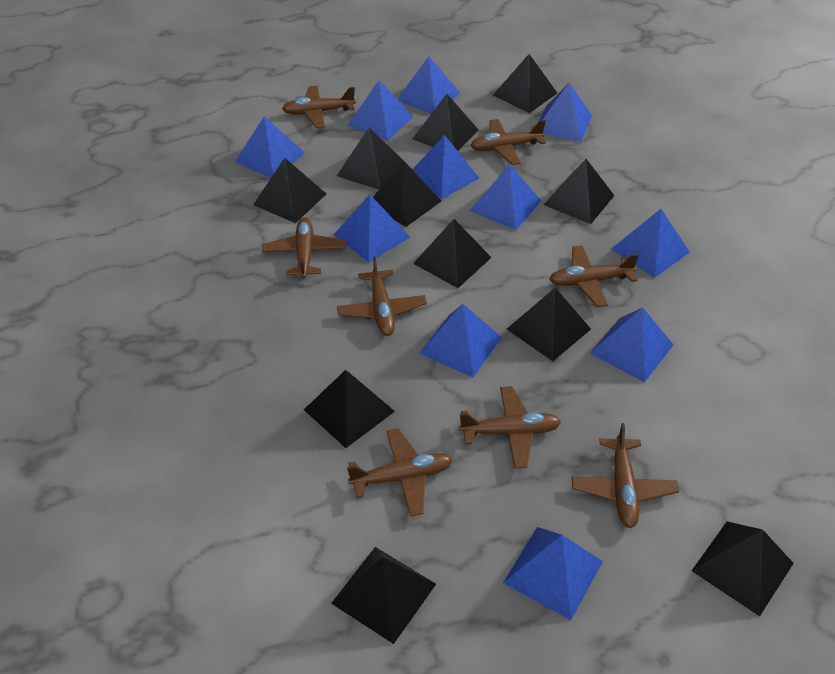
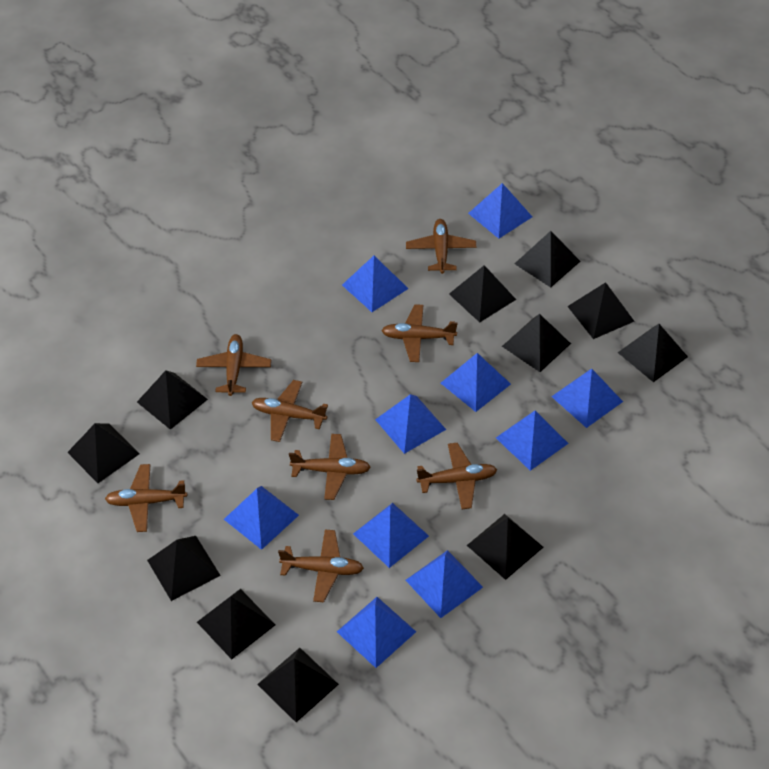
blue pyramid: 11 -> 10

